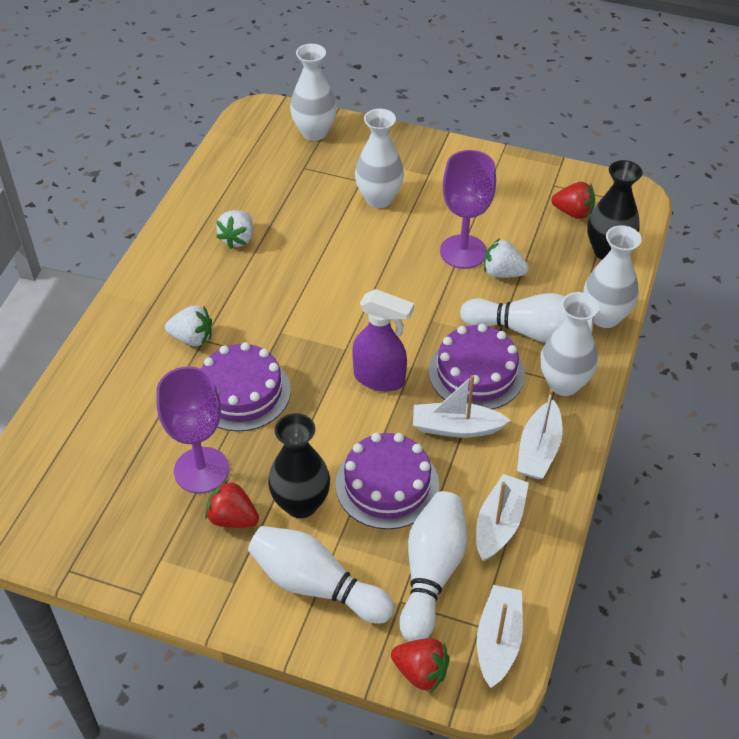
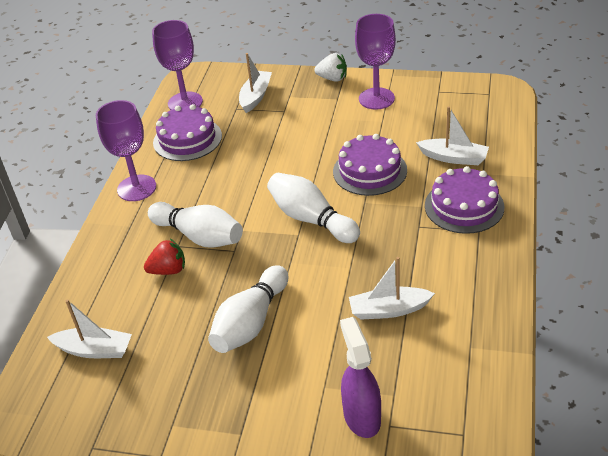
black vase: 2 -> 0
purple goblet: 2 -> 3
red strawberry: 3 -> 1
white strawberry: 3 -> 1
white vase: 4 -> 0

